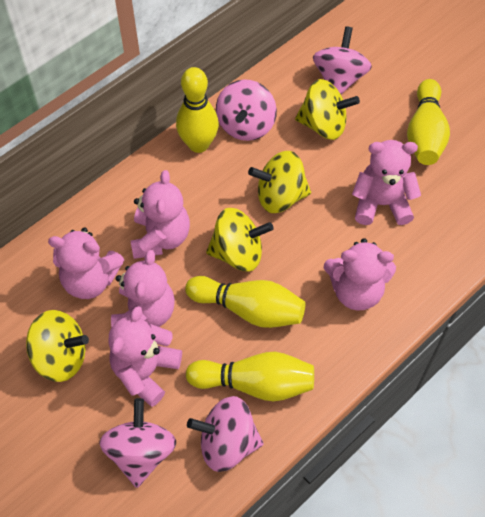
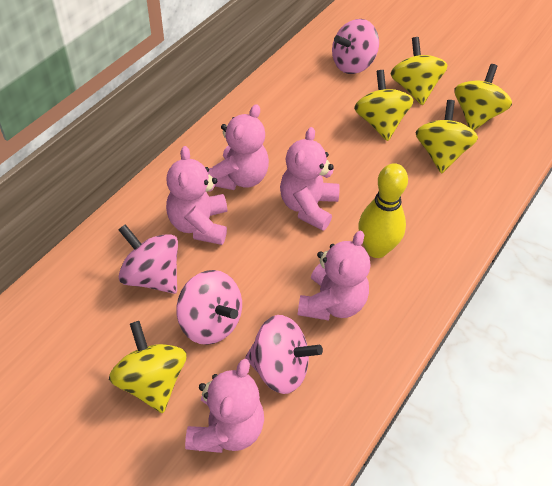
pink teddy bear: 6 -> 5
yellow bowling pin: 4 -> 1
yellow spinning top: 4 -> 5

